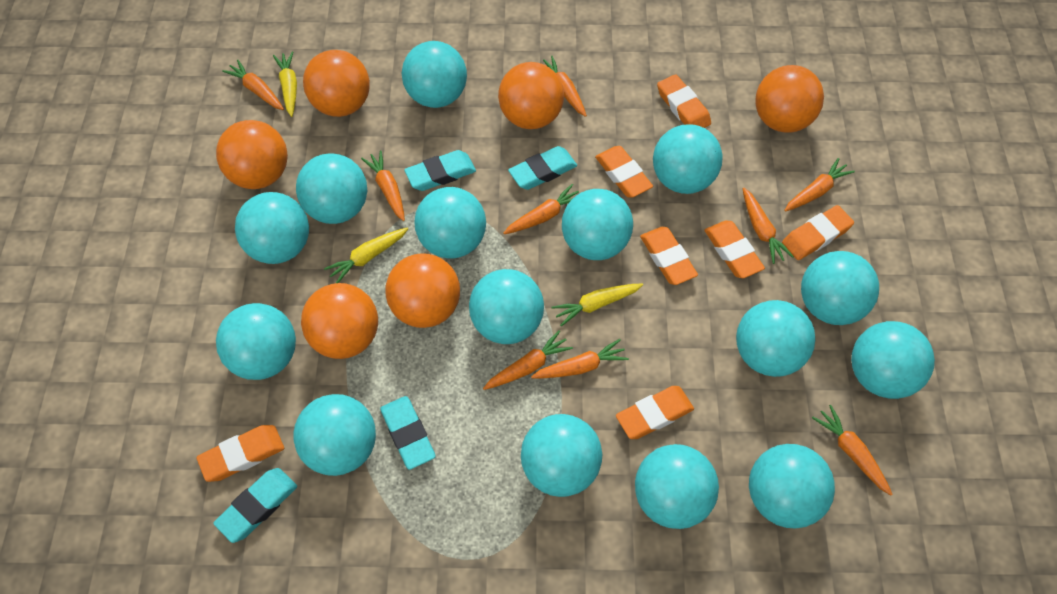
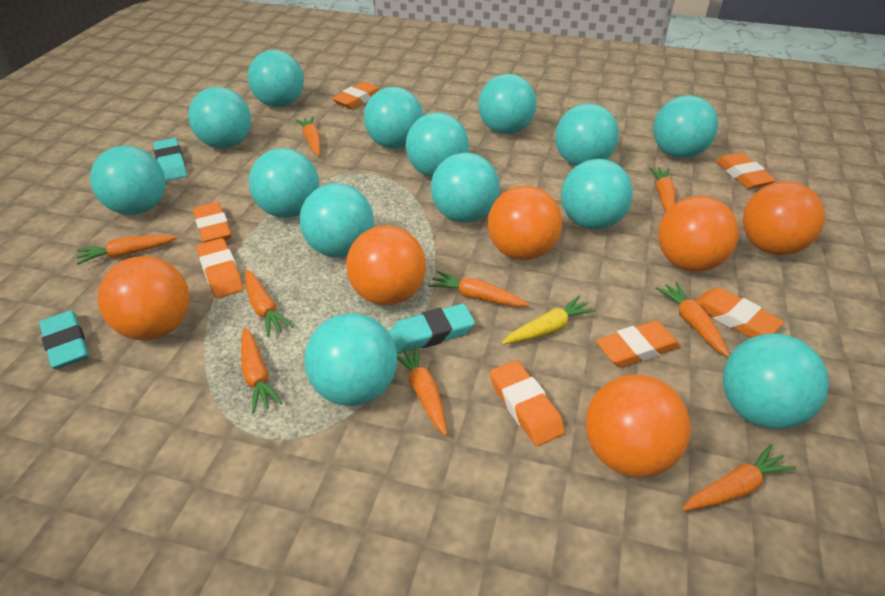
turquoise ball: 15 -> 14
turquoise eraser: 4 -> 3
yellow carrot: 3 -> 1

